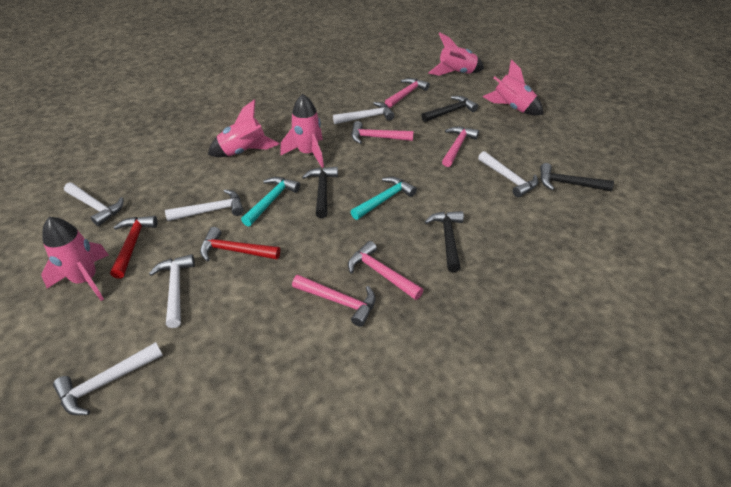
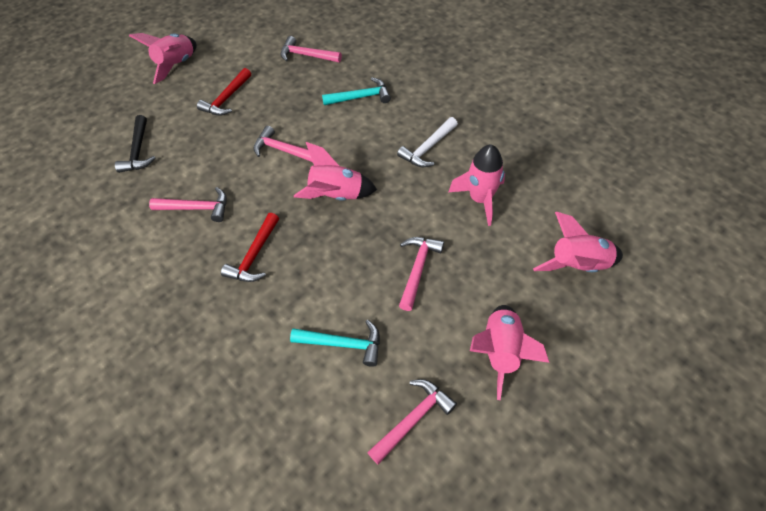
black hammer: 4 -> 1
white hammer: 6 -> 1

